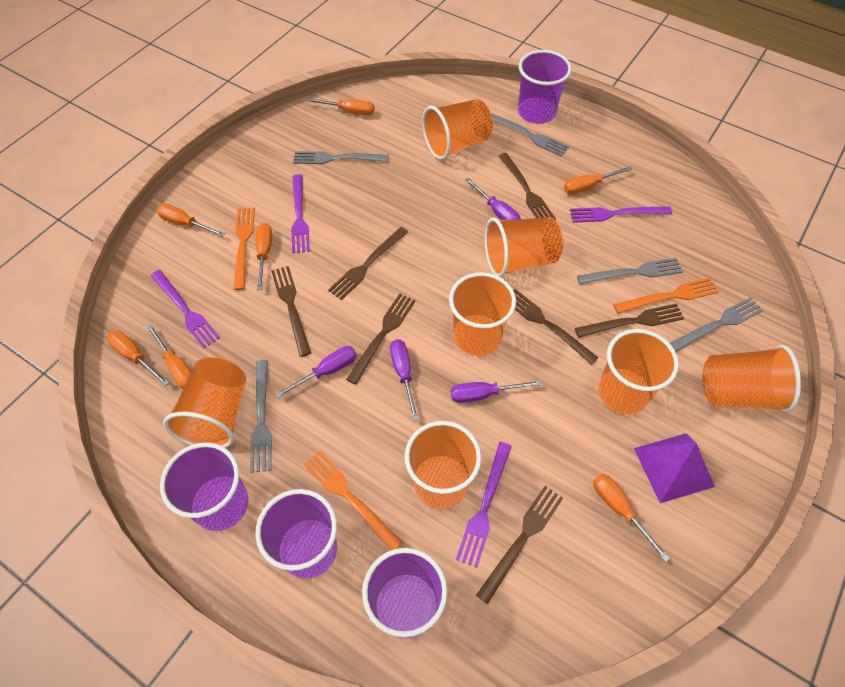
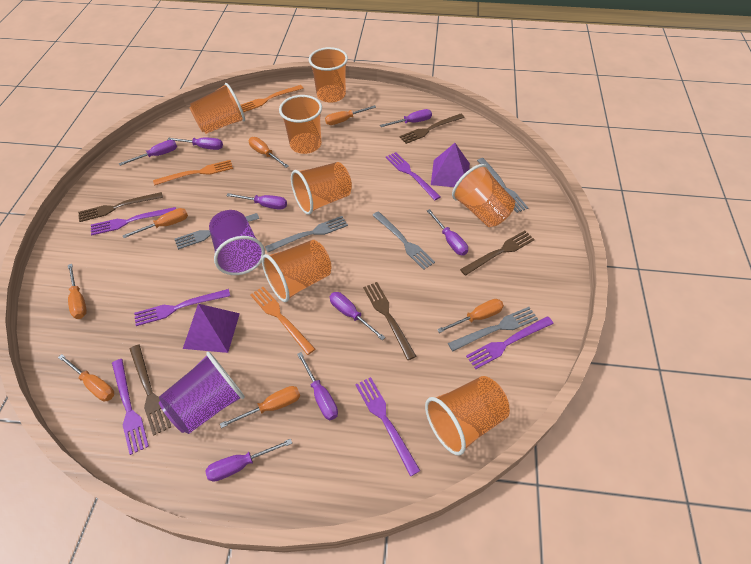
brown fork: 7 -> 5
purple cup: 4 -> 2
purple fork: 4 -> 6
purple pyramid: 1 -> 2
purple screwdriver: 4 -> 8

